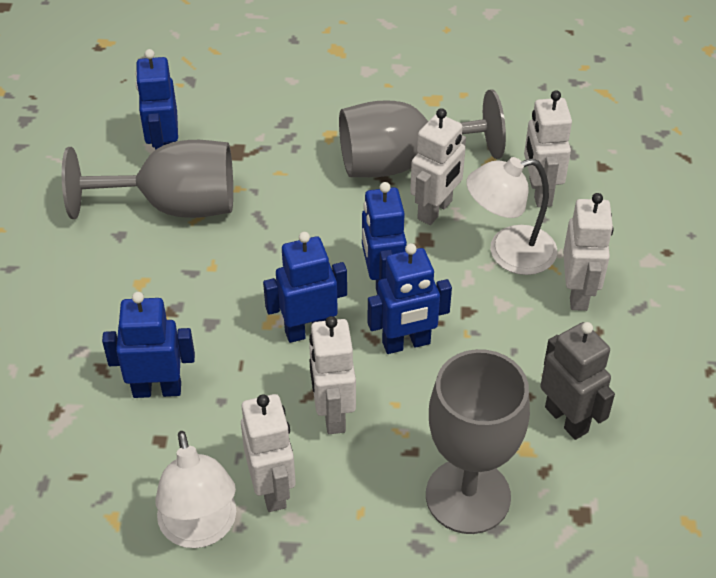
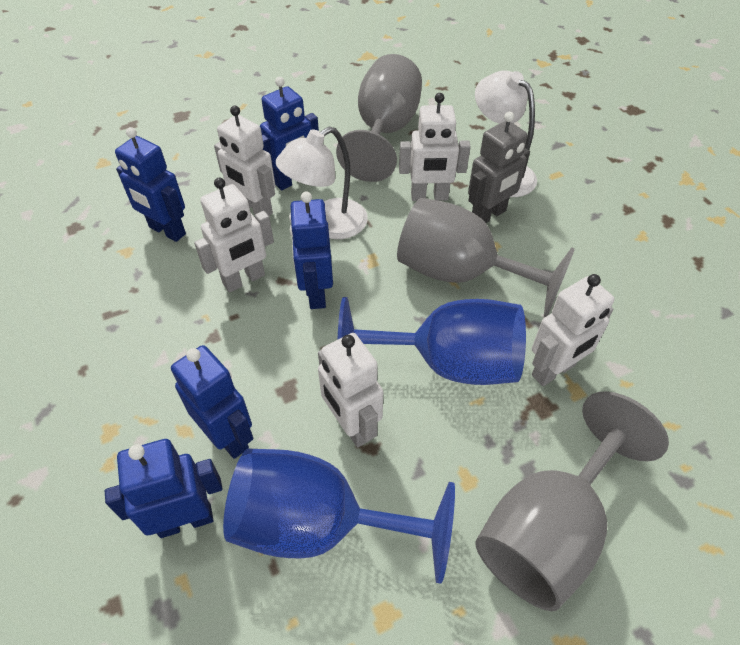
blue goblet: 0 -> 2

